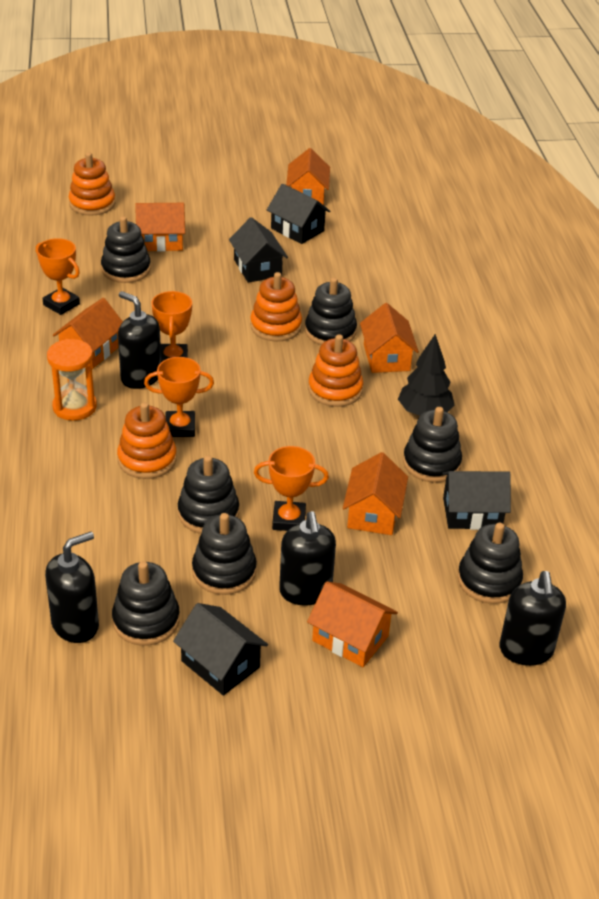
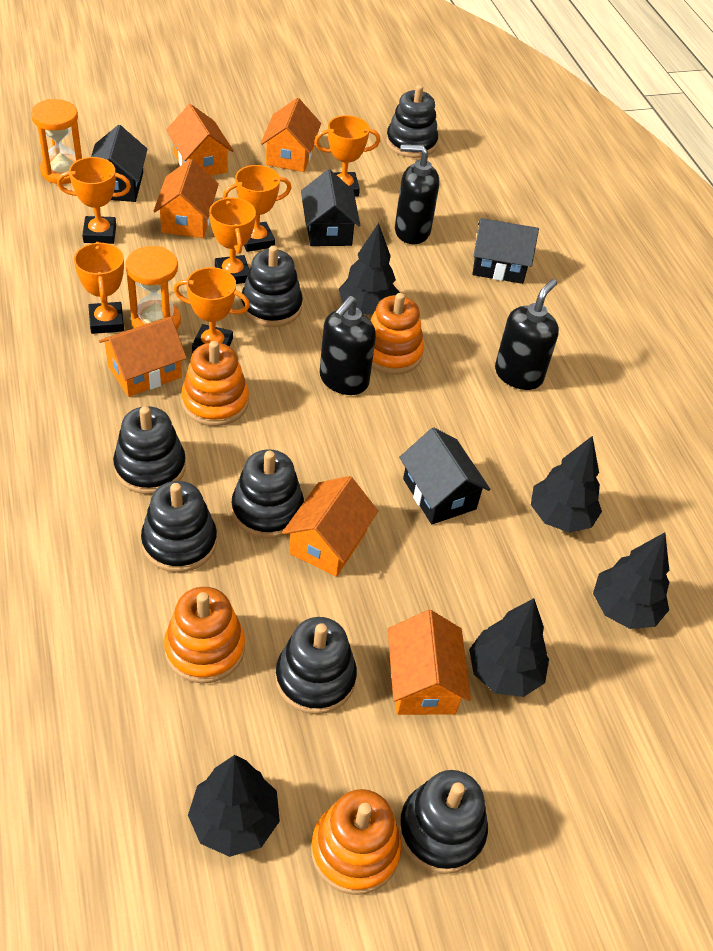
black soap dispenser: 4 -> 3
black tree: 1 -> 5
orange hourglass: 1 -> 2
orange trophy: 4 -> 6

